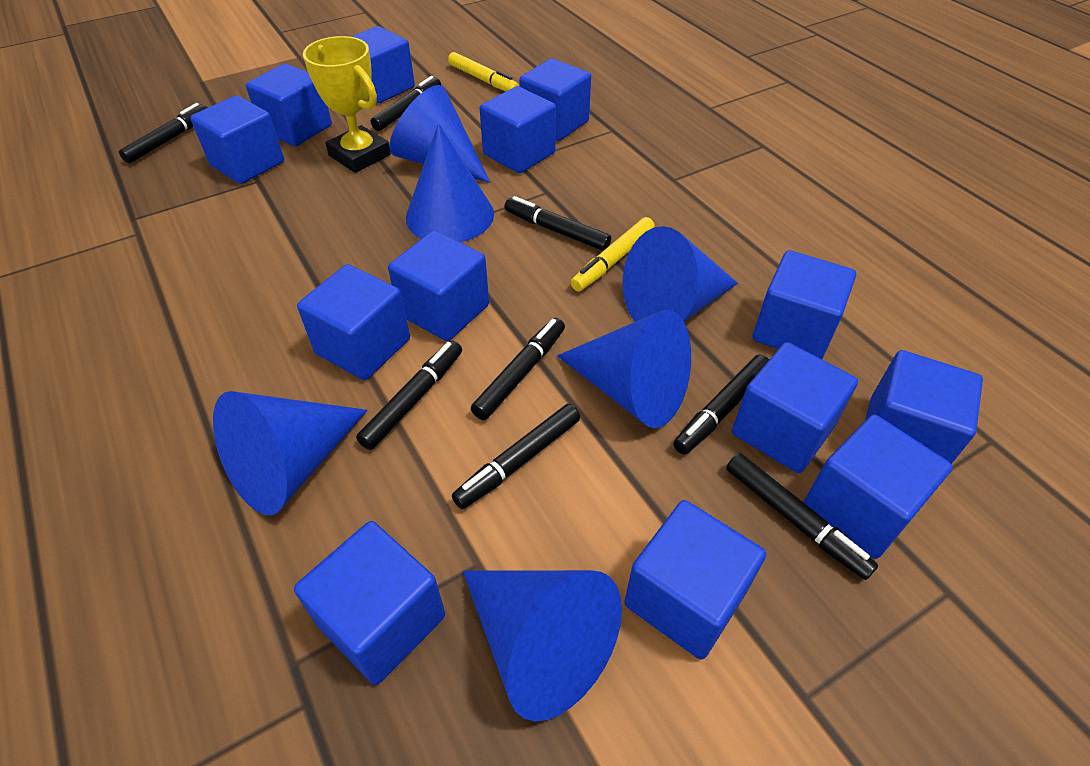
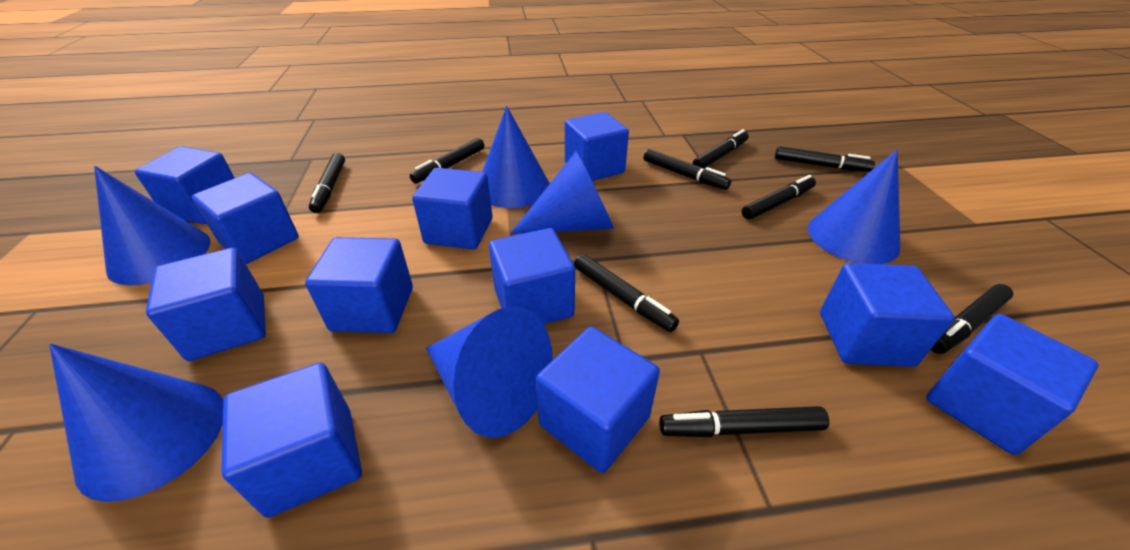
black marker: 8 -> 9
blue cube: 13 -> 11
yellow marker: 2 -> 0
yellow trophy: 1 -> 0

